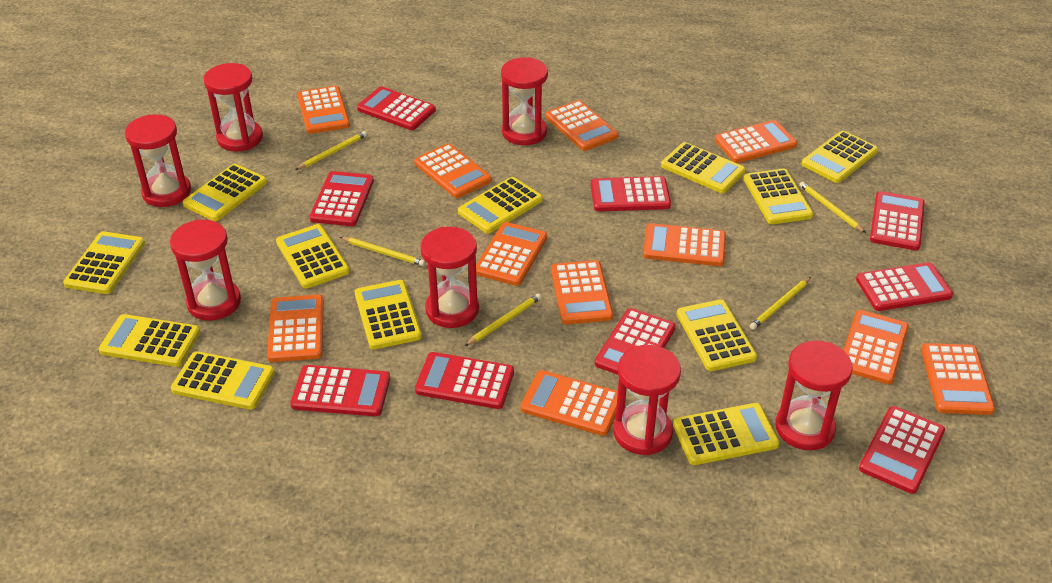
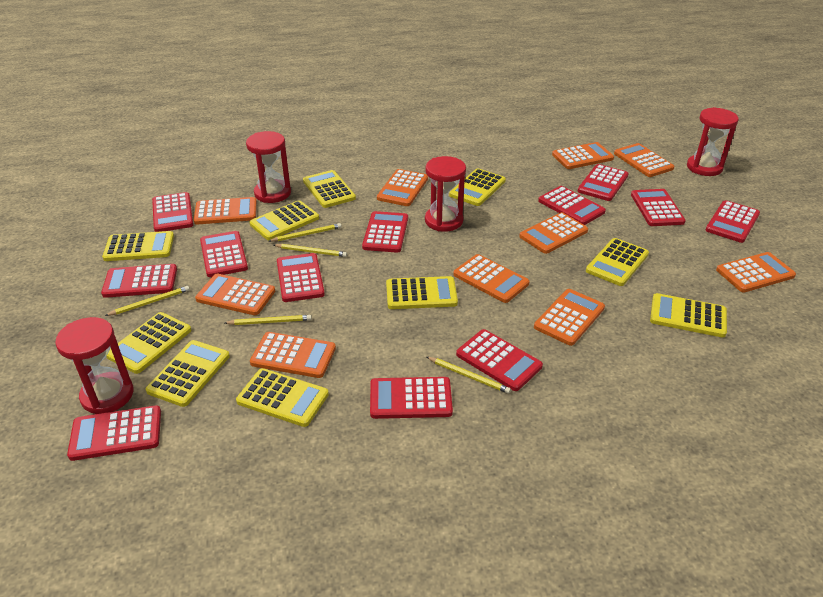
orange calculator: 11 -> 10
red calculator: 9 -> 12
red hourglass: 7 -> 4
yellow calculator: 12 -> 10

